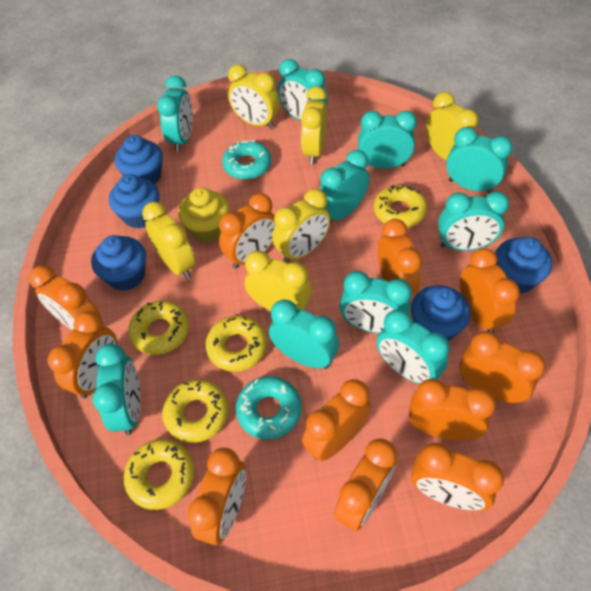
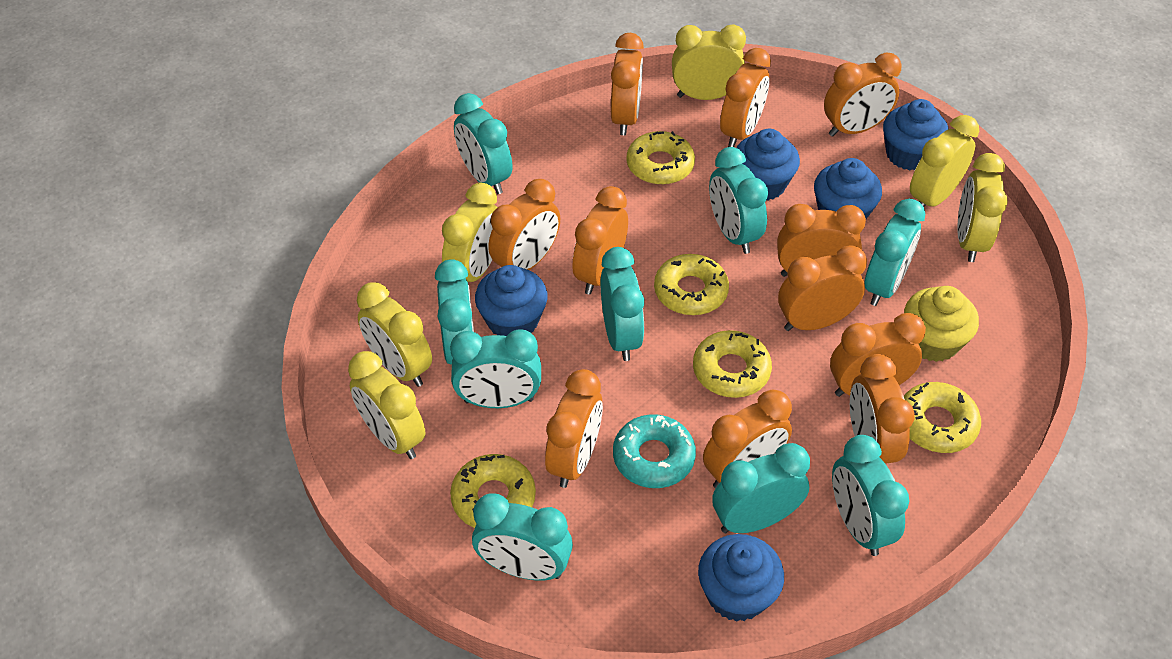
turquoise clock: 10 -> 9
turquoise donut: 2 -> 1

